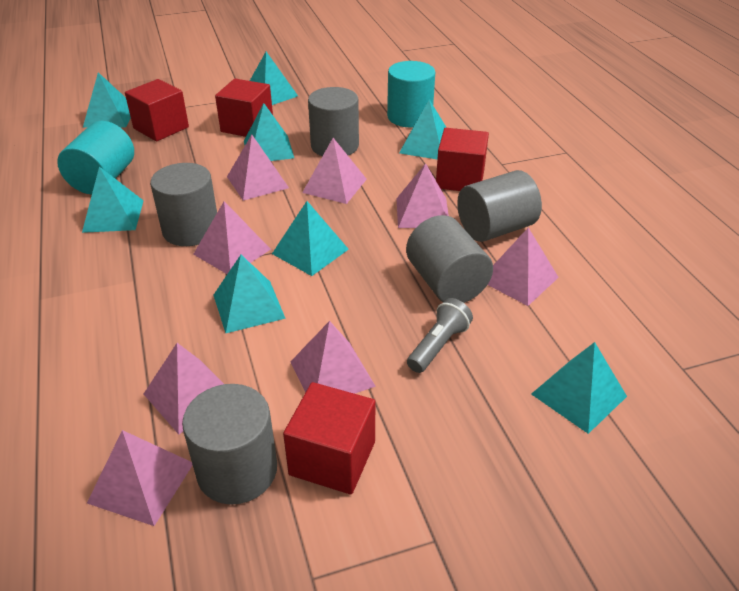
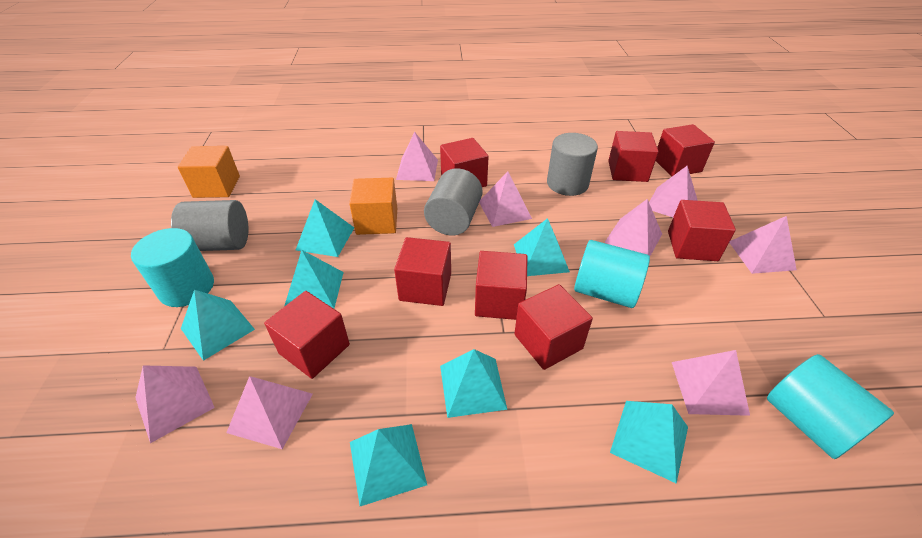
grey cylinder: 5 -> 3
grey flashlight: 1 -> 0
orange cube: 0 -> 2
red cube: 4 -> 8
turquoise cylinder: 2 -> 3
turquoise pyramid: 8 -> 7

